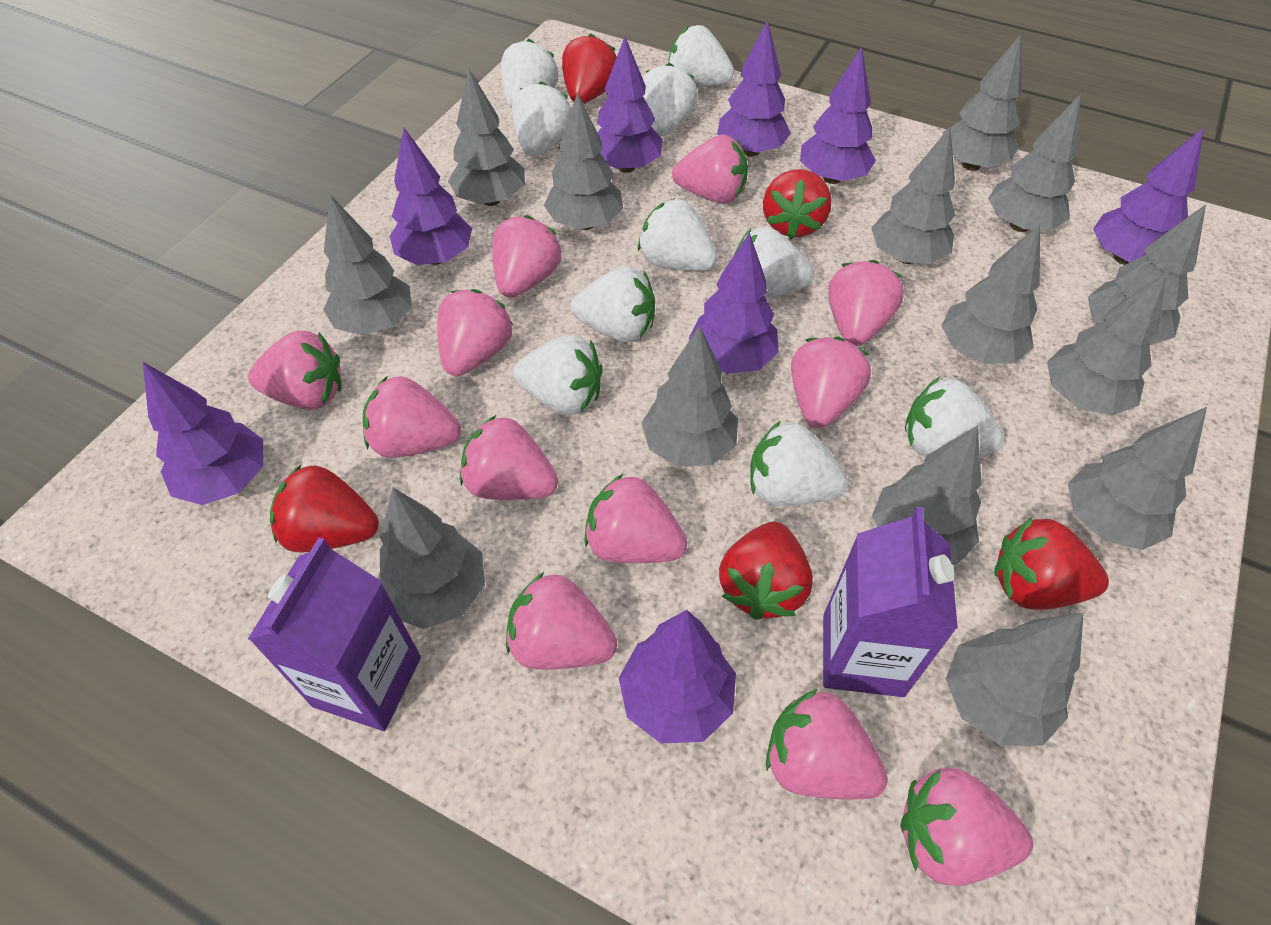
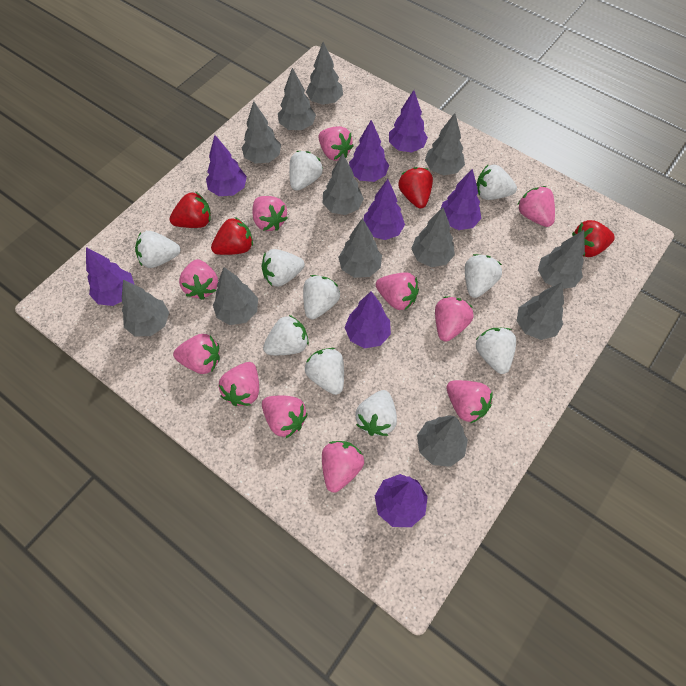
grey tree: 14 -> 12
pink strawberry: 12 -> 11
purple carton: 2 -> 0
red strawberry: 5 -> 4

